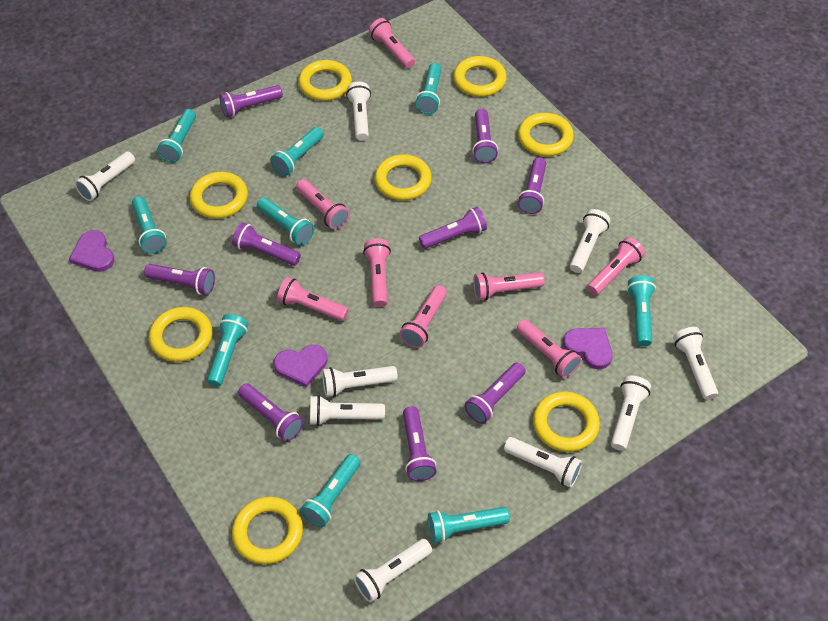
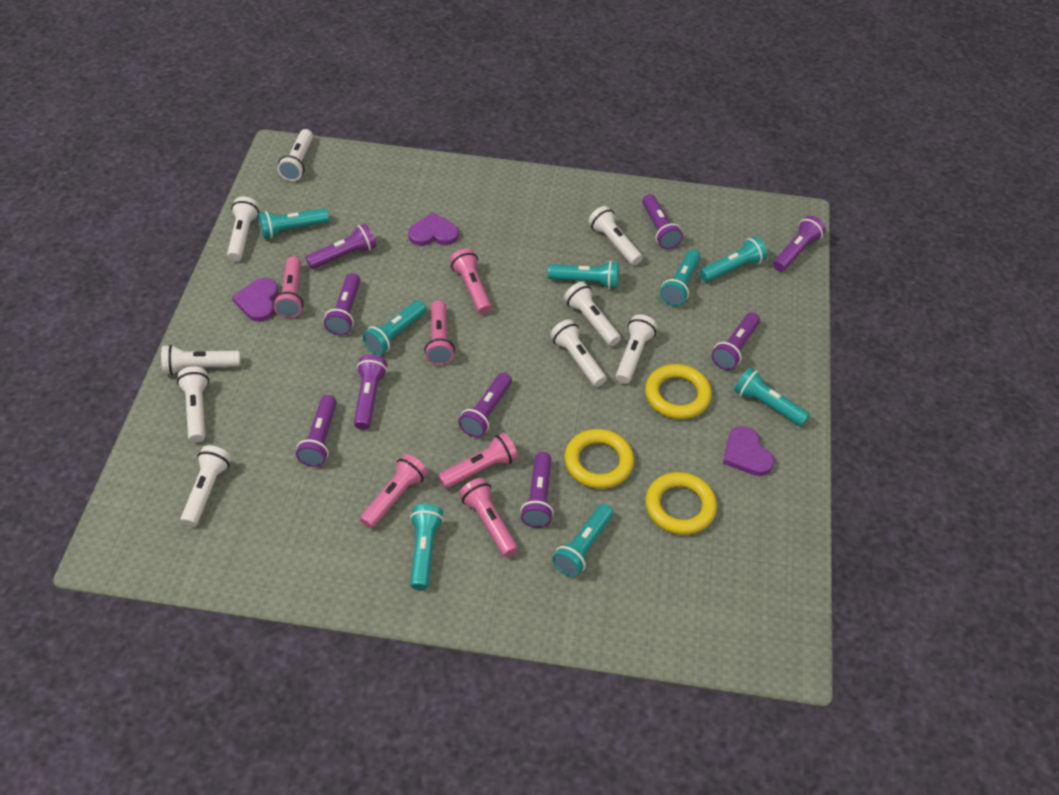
pink flashlight: 8 -> 6
turquoise flashlight: 9 -> 8
yellow ring: 8 -> 3

